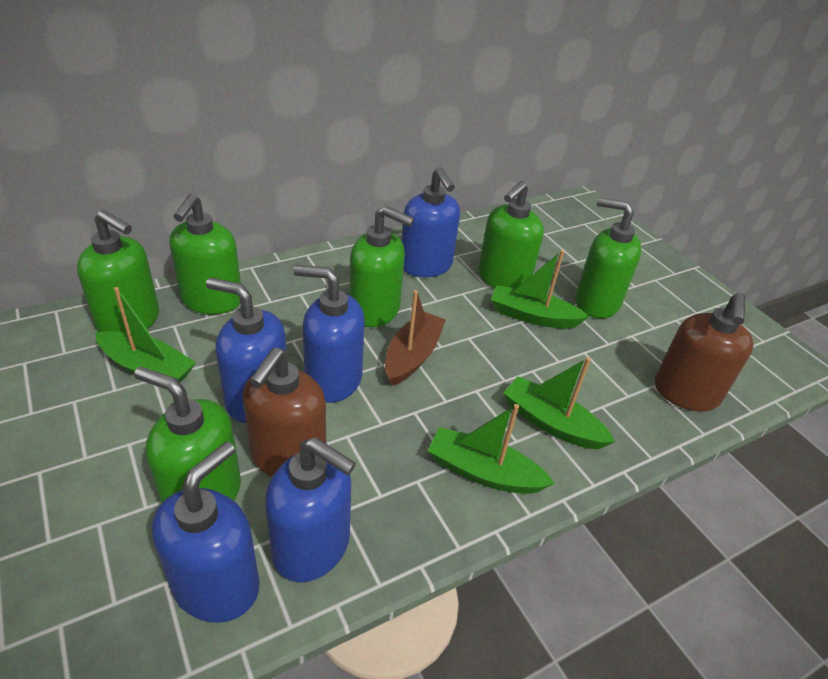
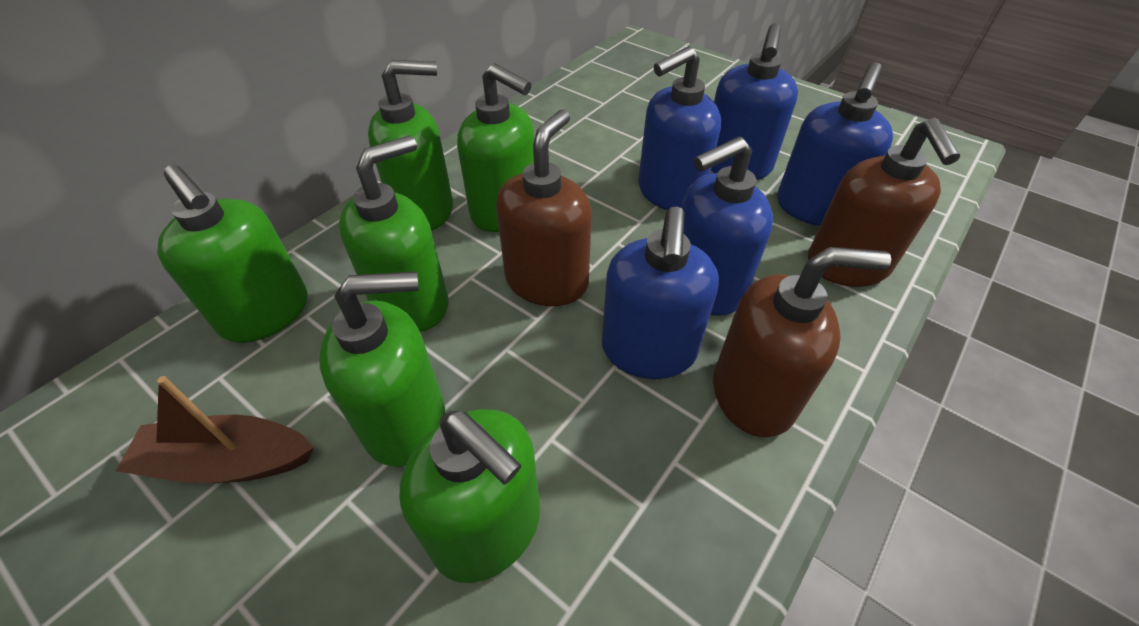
brown soap dispenser: 2 -> 3
green boat: 4 -> 0

